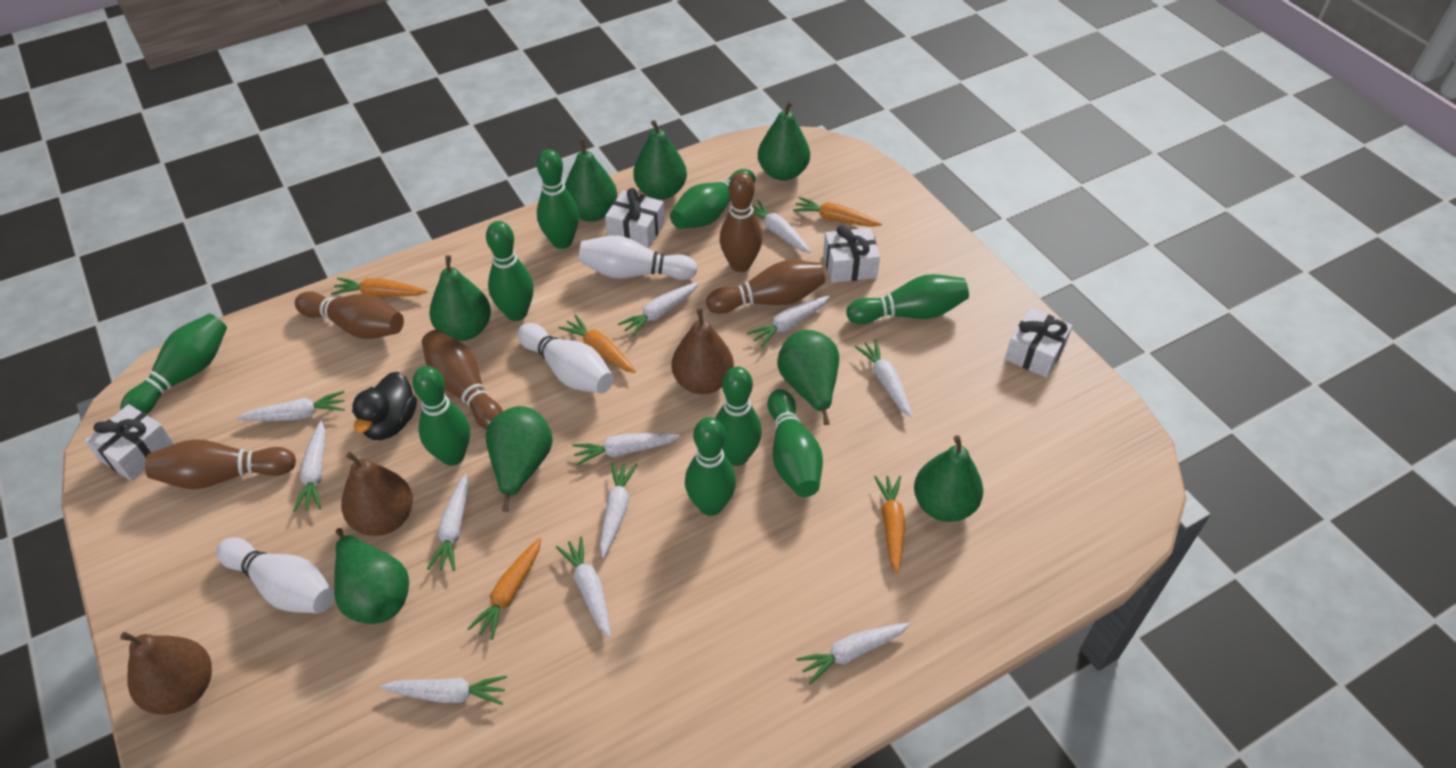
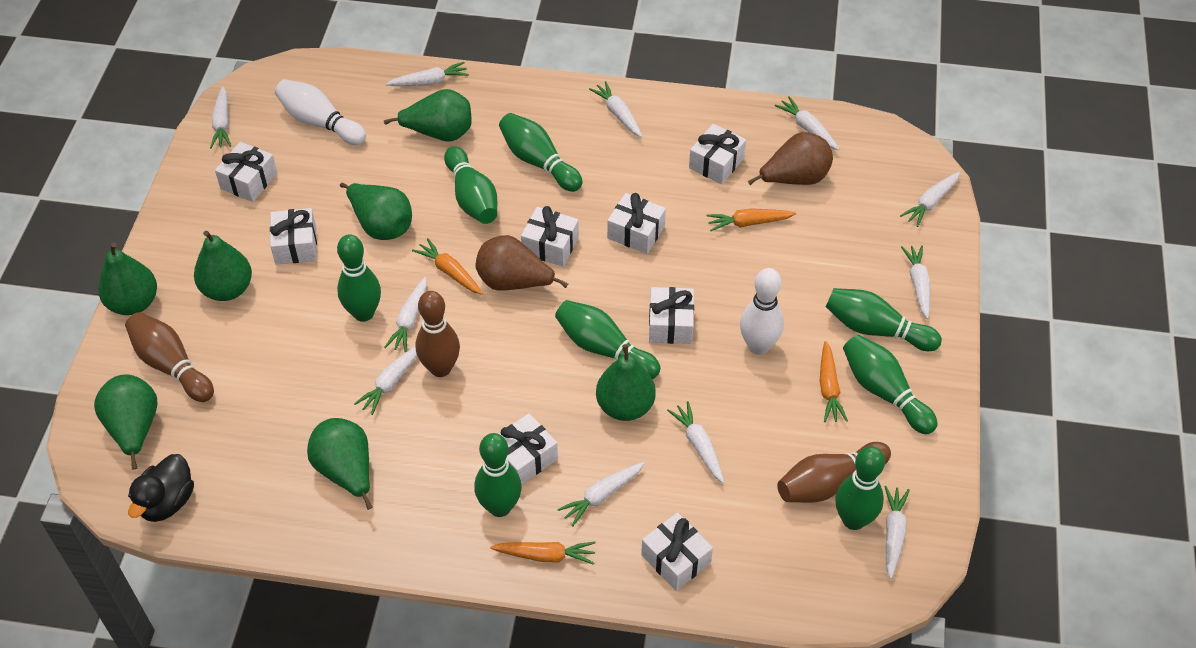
brown bowling pin: 5 -> 3
brown pear: 3 -> 2
green bowling pin: 9 -> 8
green pear: 8 -> 7
orange carrot: 5 -> 4
white bowling pin: 3 -> 2
white carrot: 12 -> 11
white gift: 4 -> 8

